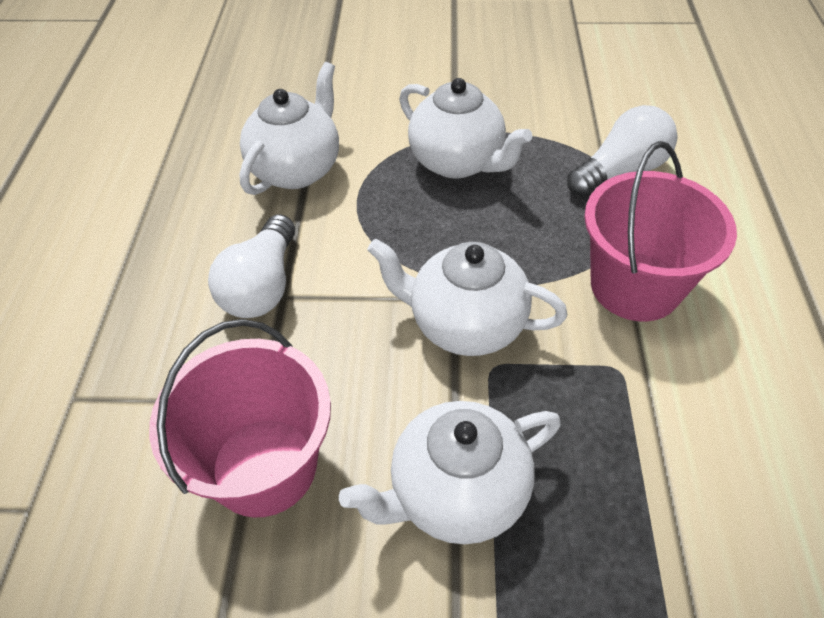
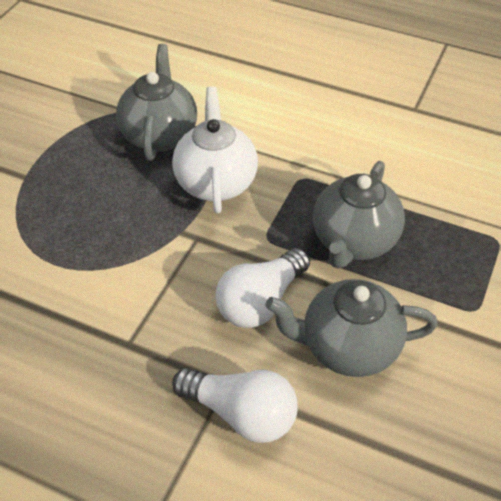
grey teapot: 0 -> 3
pink bucket: 2 -> 0
white teapot: 4 -> 1

